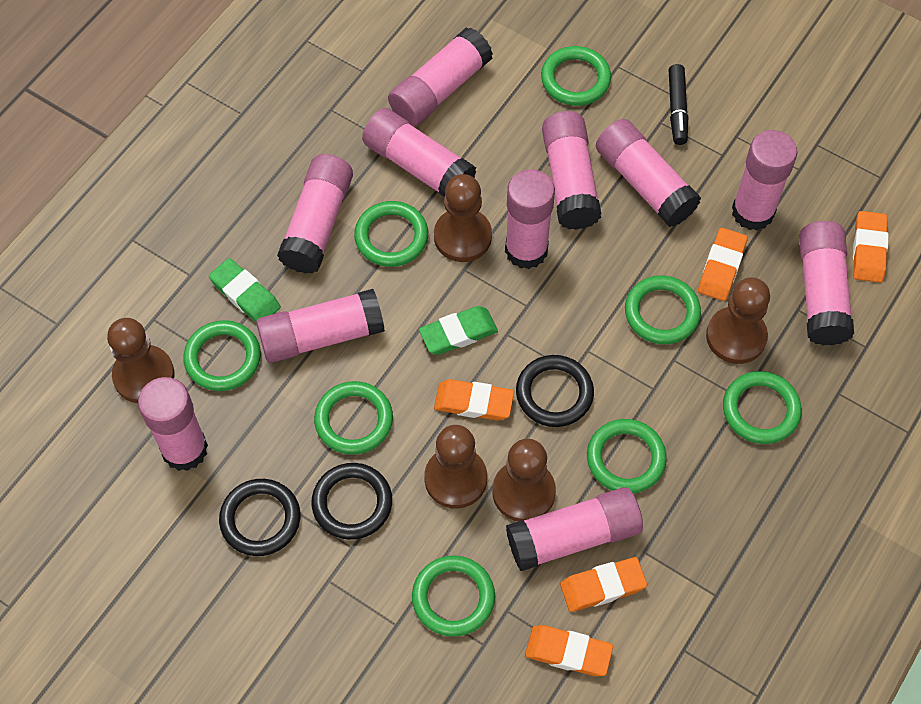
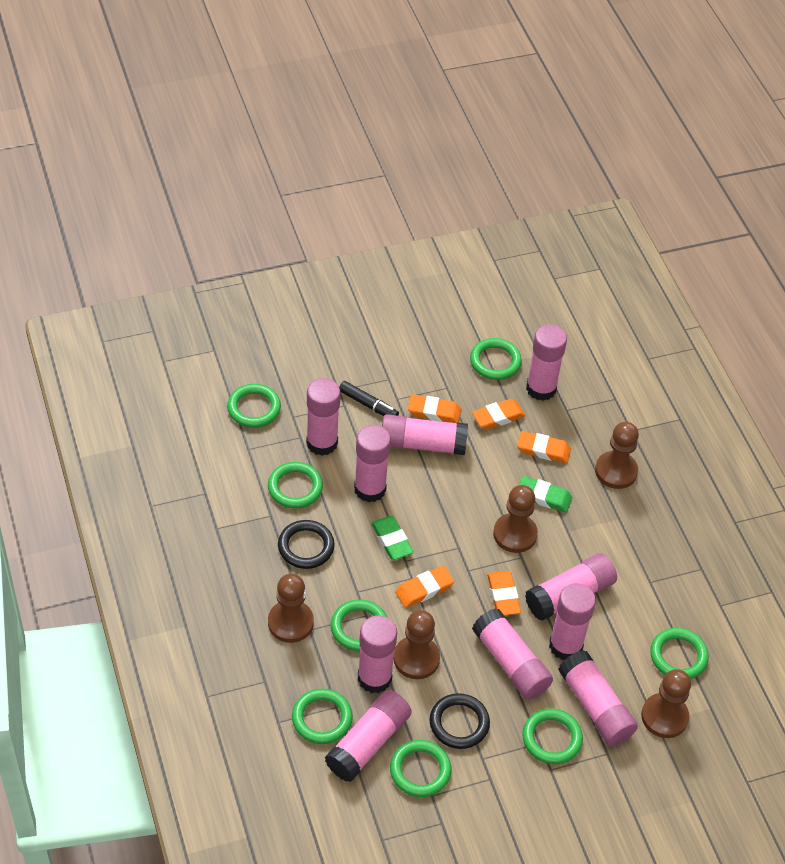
black ring: 3 -> 2
pink glue stick: 11 -> 10

